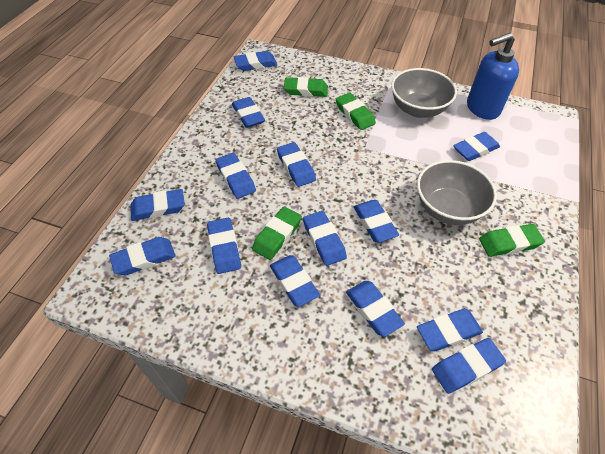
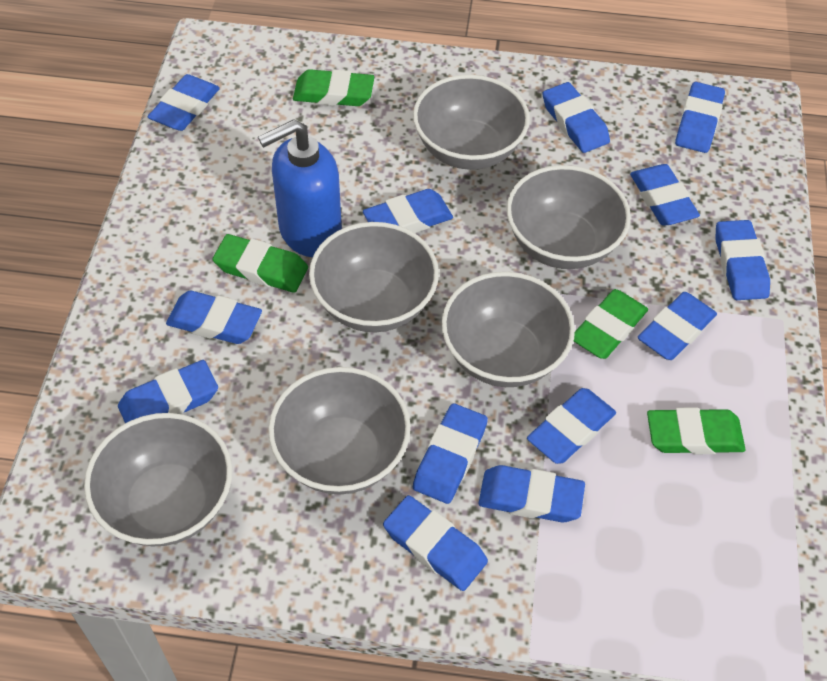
blue eraser: 14 -> 13
grey bowl: 2 -> 6

